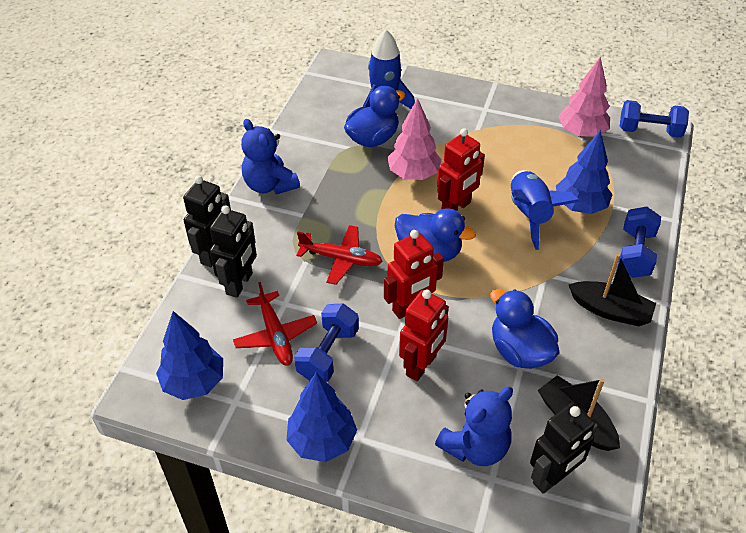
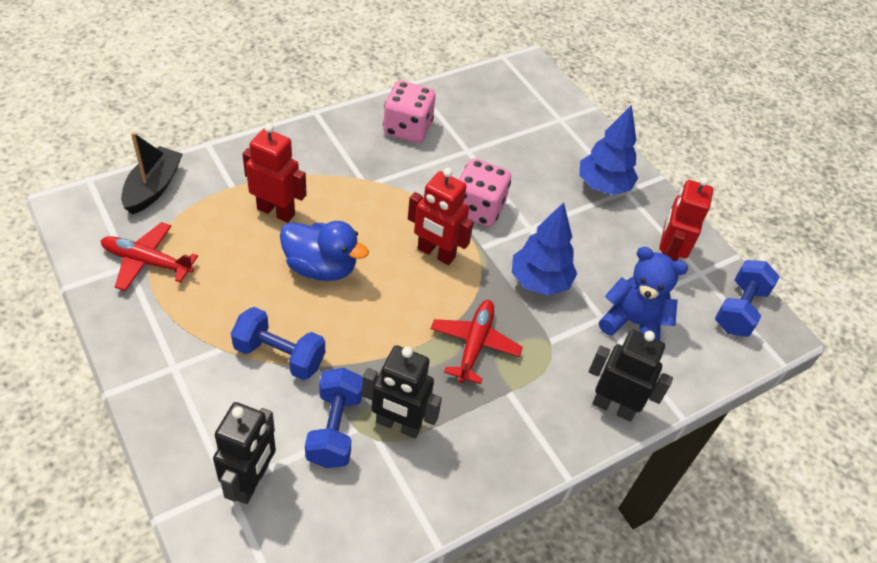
black boat: 2 -> 1
blue duck: 3 -> 1
blue rocket: 2 -> 0
blue teddy bear: 2 -> 1
blue tree: 3 -> 2
pink dice: 0 -> 2
pink tree: 2 -> 0

